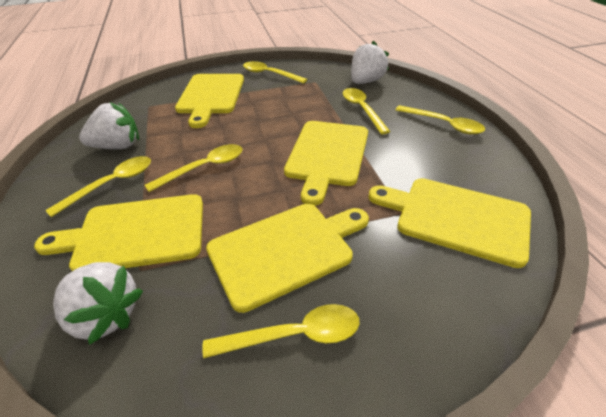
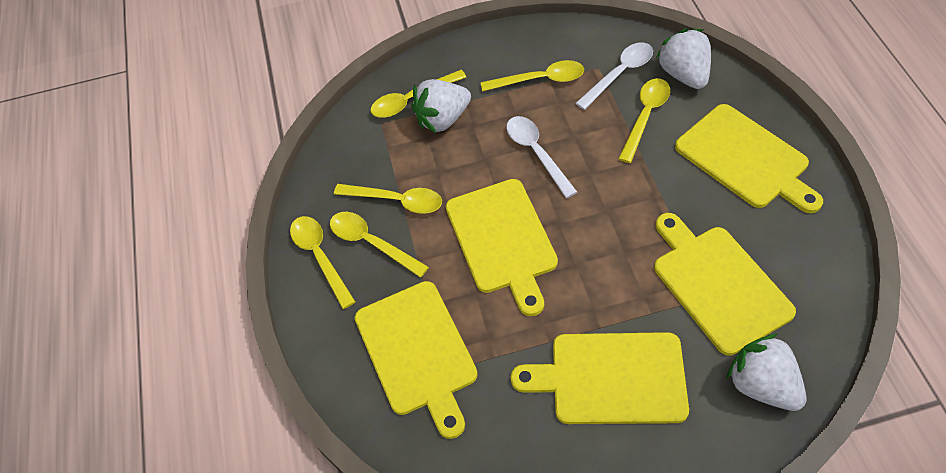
white spoon: 0 -> 2

